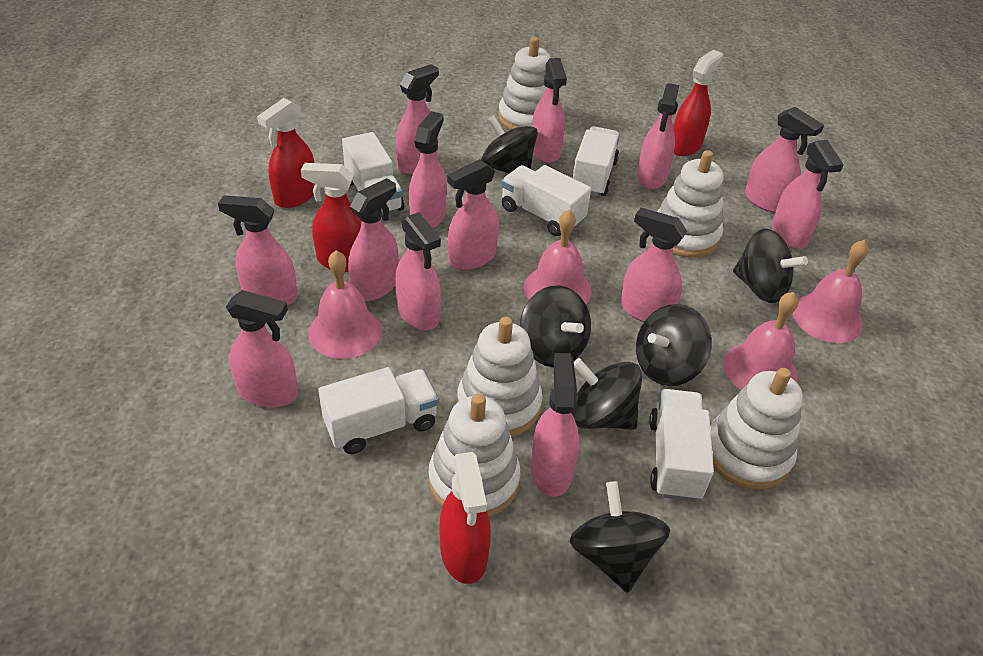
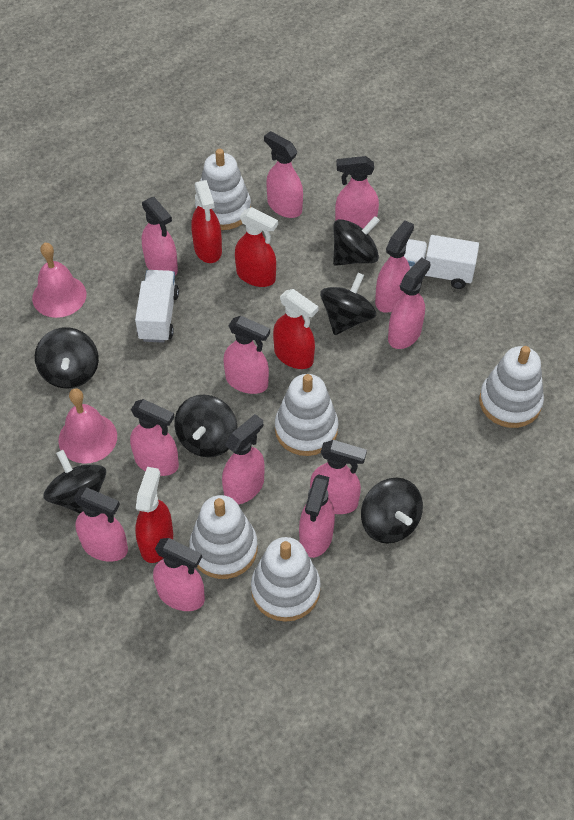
pink bell: 4 -> 2
pink spray bottle: 13 -> 12
white truck: 5 -> 2

